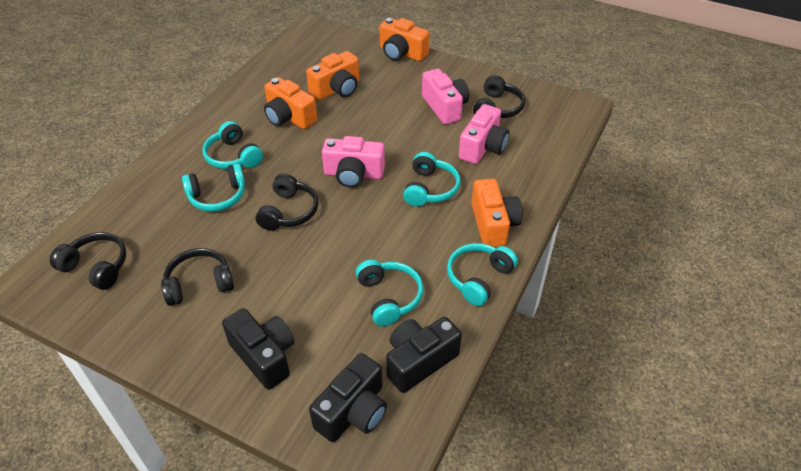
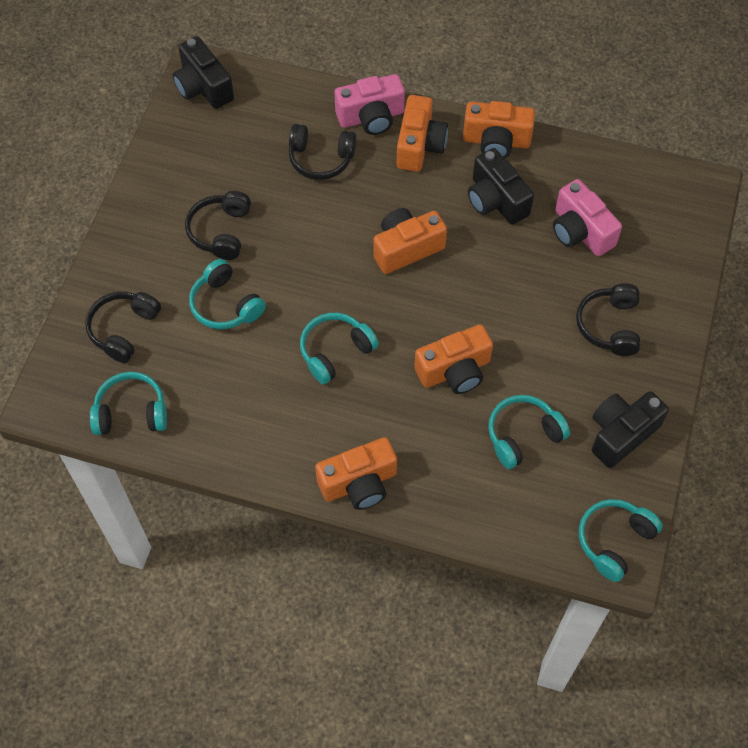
orange camera: 4 -> 5
pink camera: 3 -> 2

